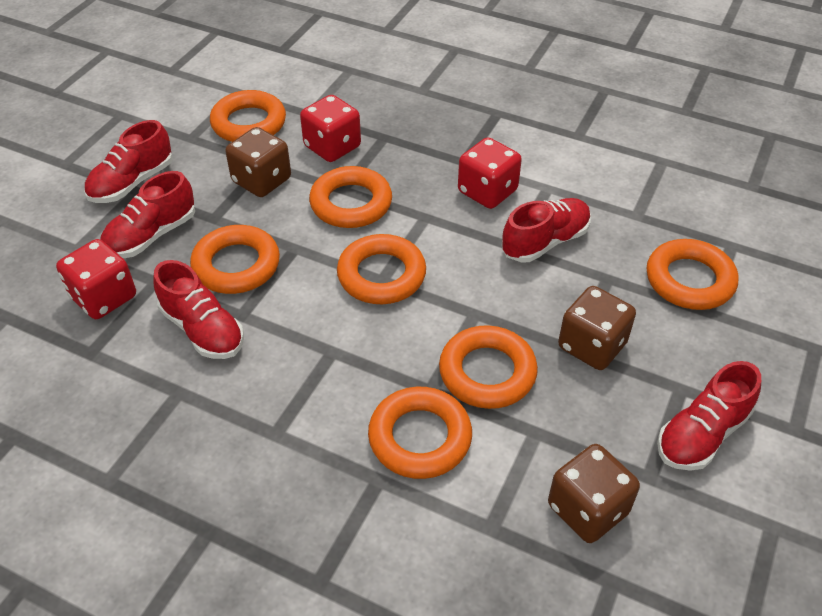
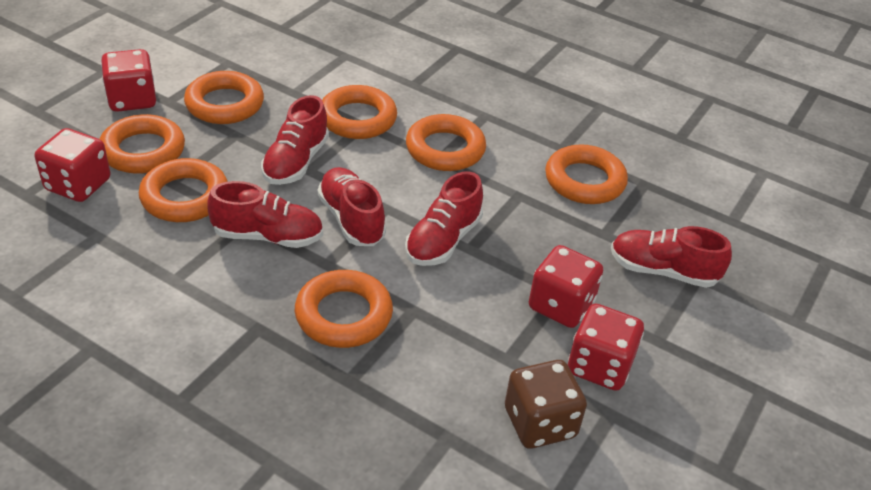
brown dice: 3 -> 1
red dice: 3 -> 4

